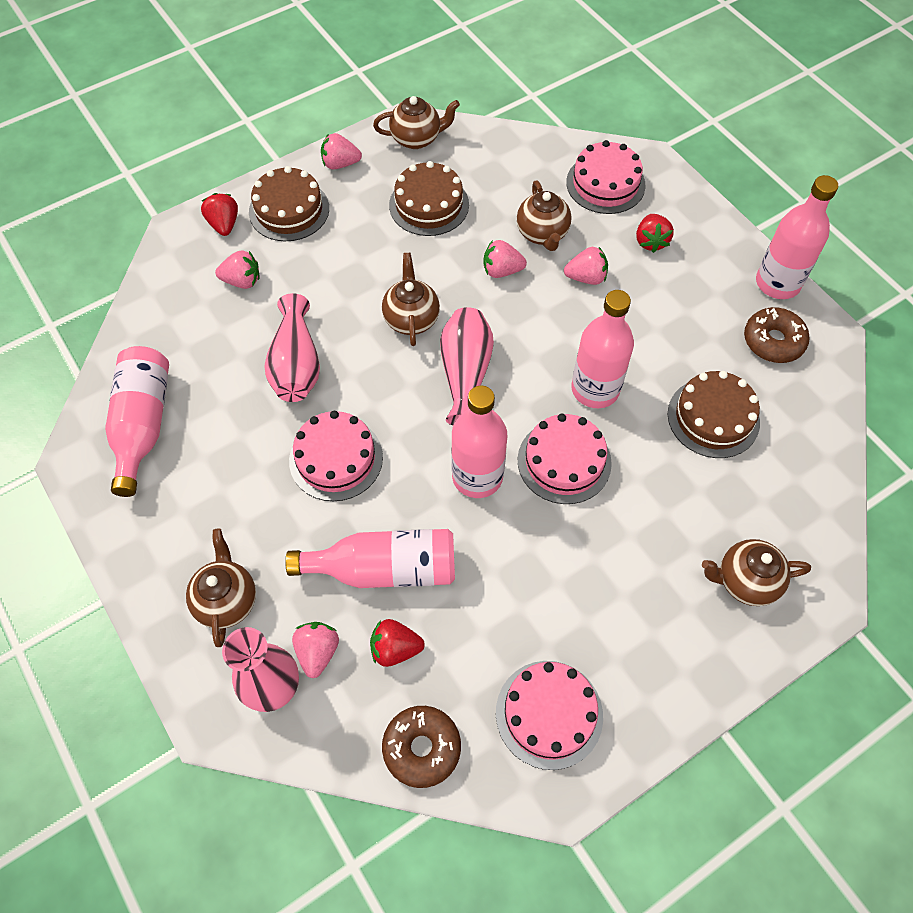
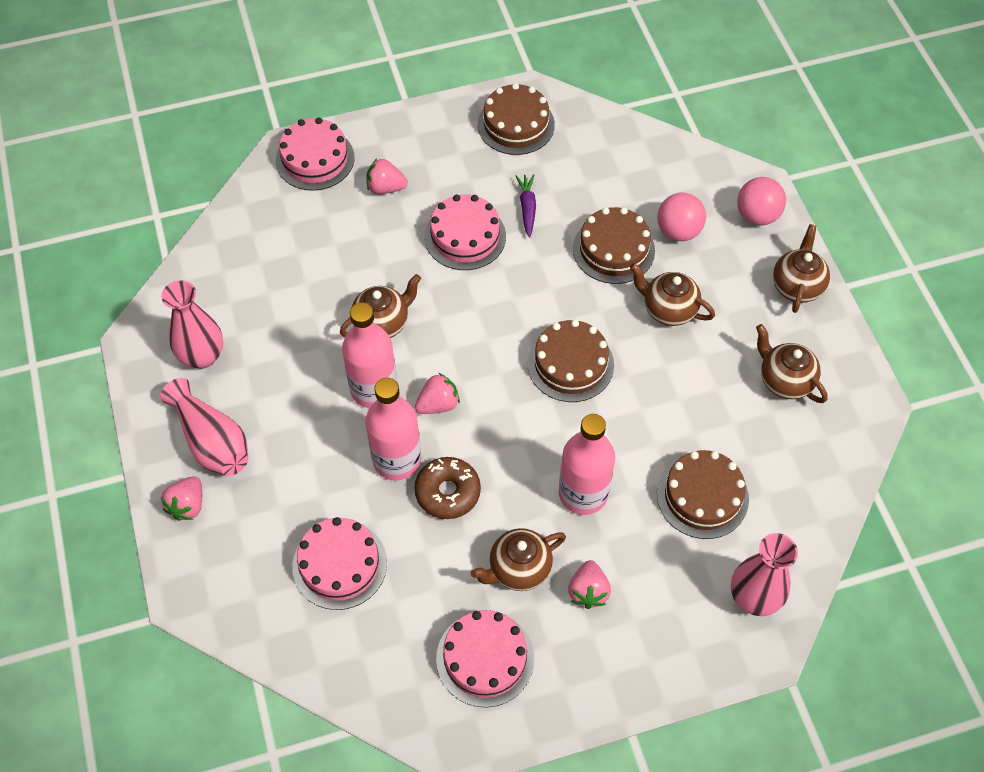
brown cake: 3 -> 4
brown donut: 2 -> 1
pink ball: 0 -> 2
pink bottle: 5 -> 3
pink strawberry: 5 -> 4
purple carrot: 0 -> 1
red strawberry: 3 -> 0

